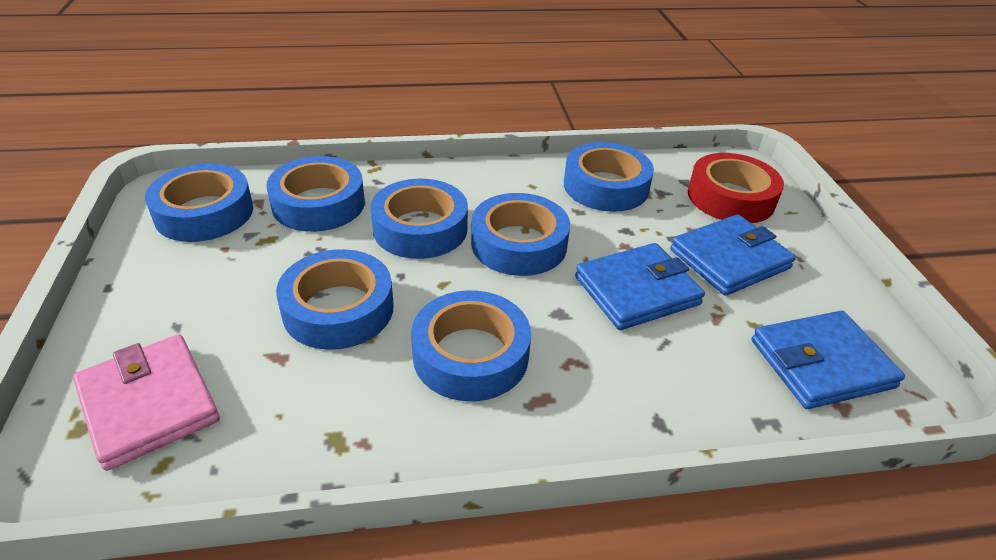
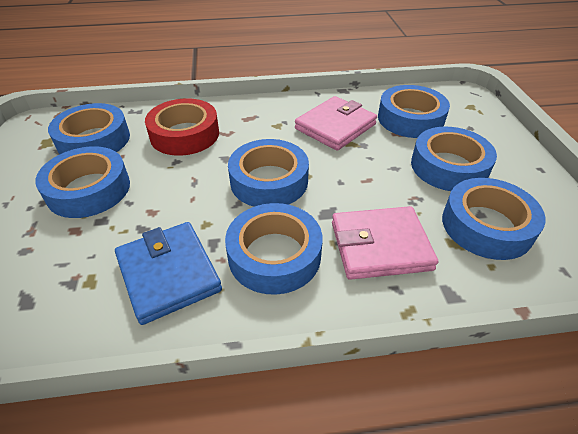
blue wallet: 3 -> 1
pink wallet: 1 -> 2

